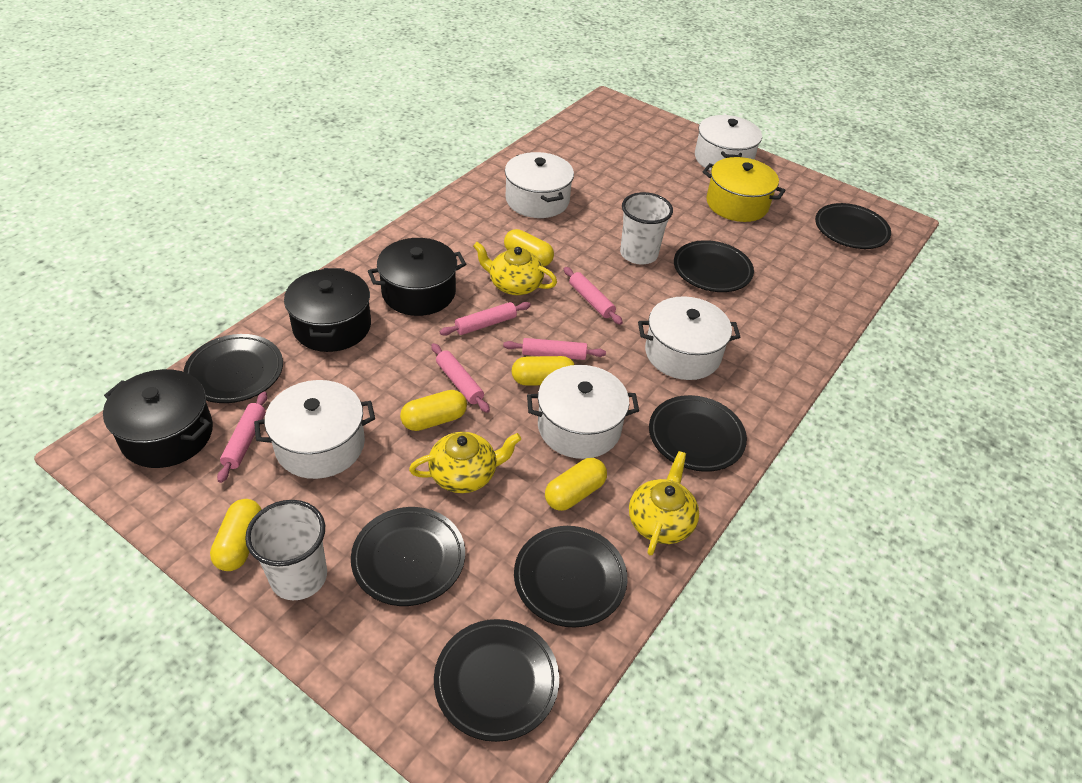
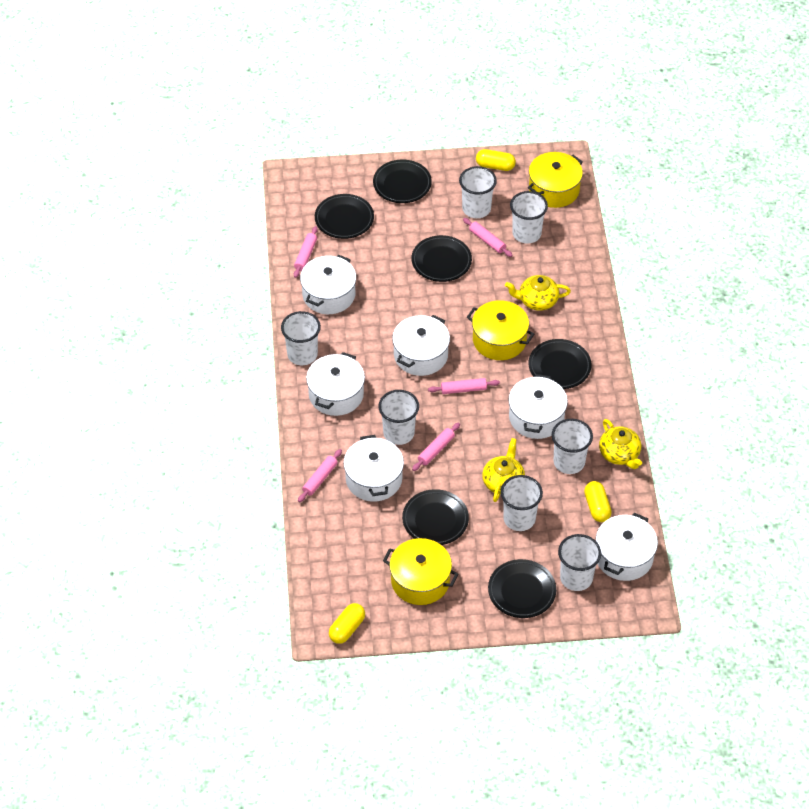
black plate: 7 -> 6
black pot: 3 -> 0
white cup: 2 -> 7
white pot: 5 -> 6
yellow capsule: 5 -> 3
yellow pot: 1 -> 3

